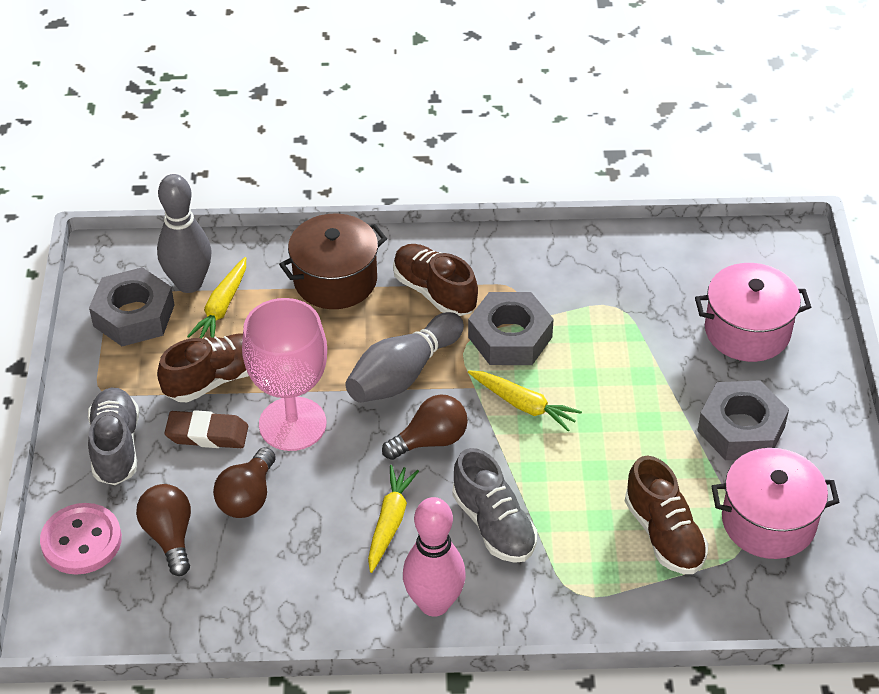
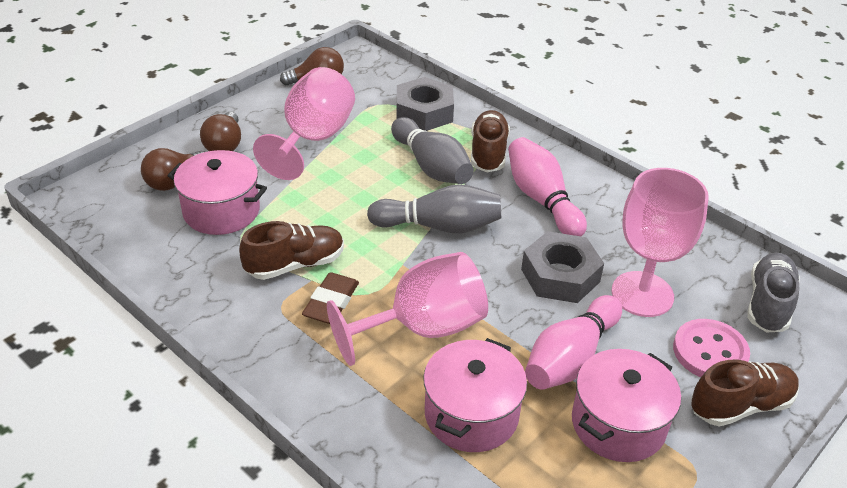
brown pot: 1 -> 0
grey nut: 3 -> 2
grey shoe: 2 -> 1
pink bowling pin: 1 -> 2
pink goblet: 1 -> 3
pink pot: 2 -> 3
yellow carrot: 3 -> 0

